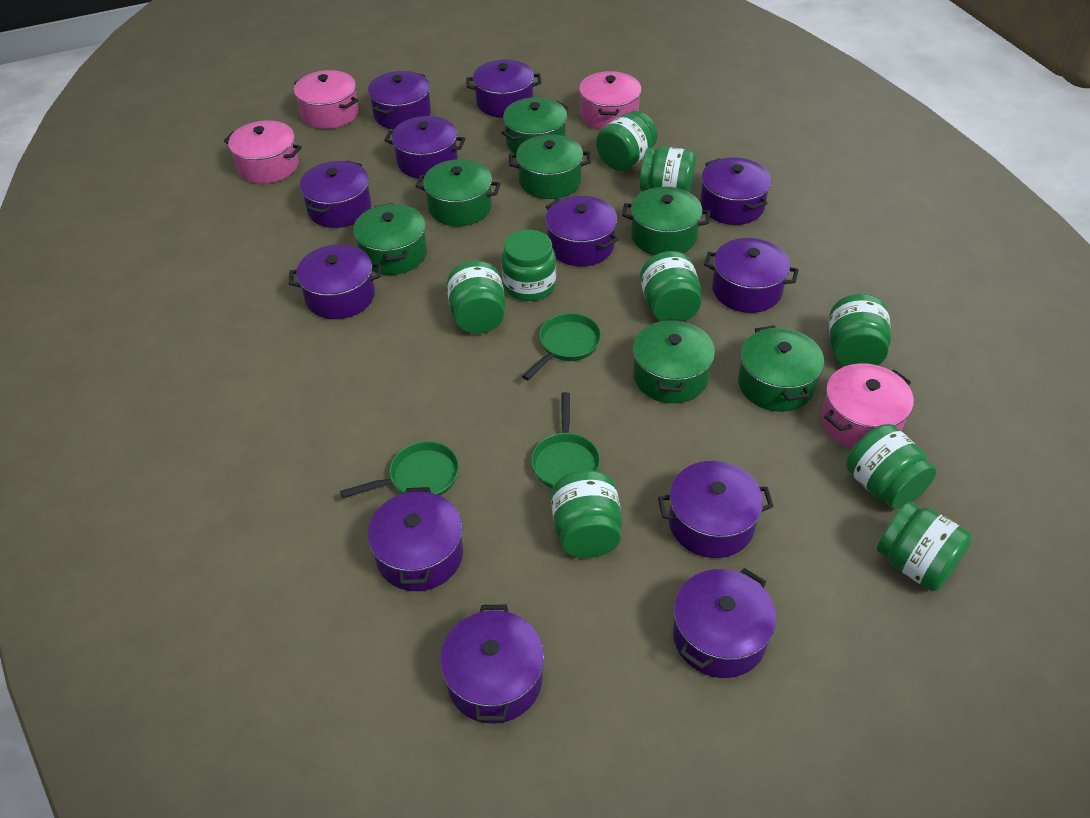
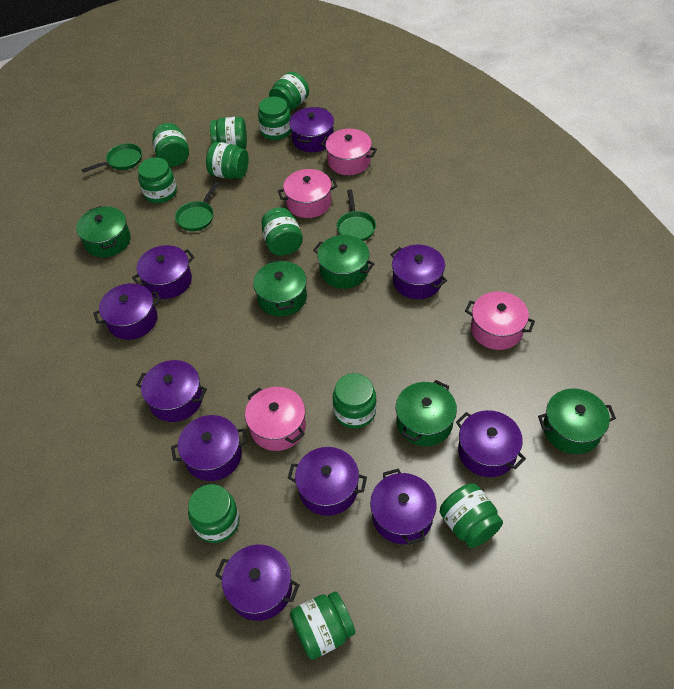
green jar: 9 -> 11
green pot: 7 -> 5
purple pot: 12 -> 10

